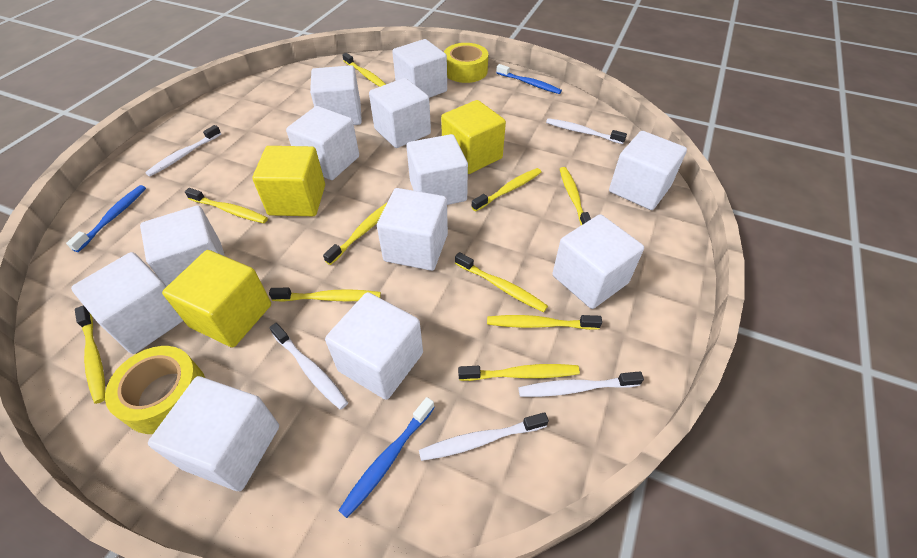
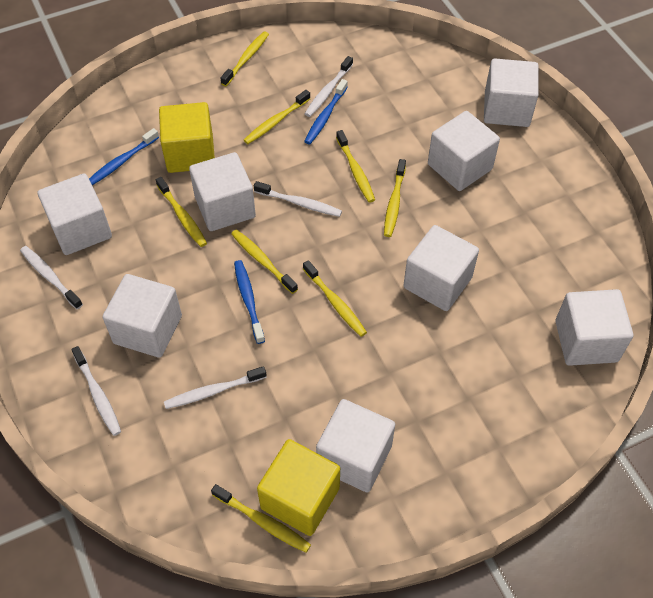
white cube: 12 -> 8
yellow cube: 3 -> 2
yellow tape: 2 -> 0
yellow toothbrush: 10 -> 8

